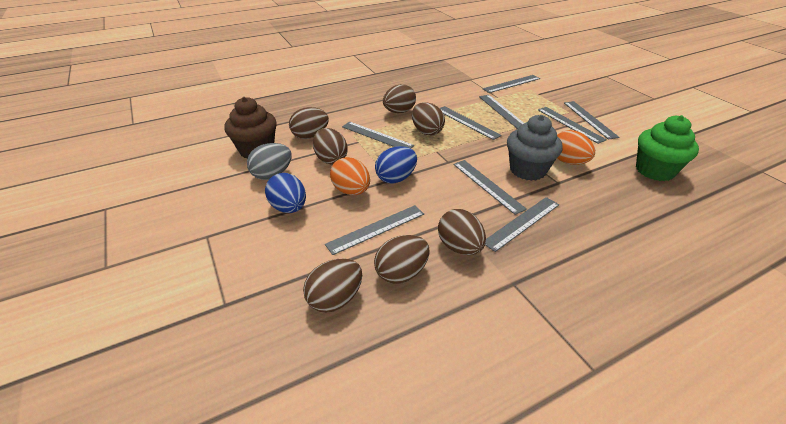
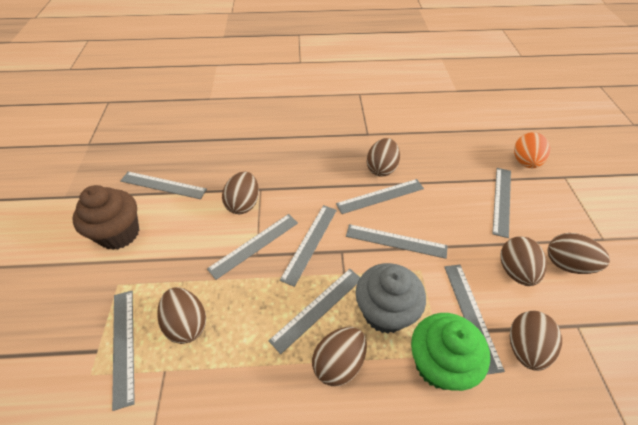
blue egg: 2 -> 0
grey egg: 1 -> 0
orange egg: 2 -> 1

